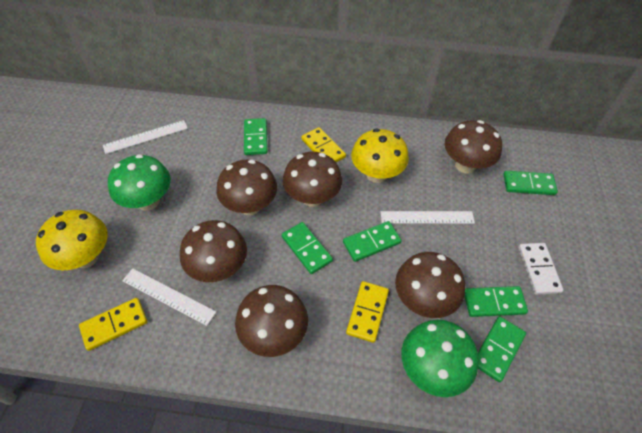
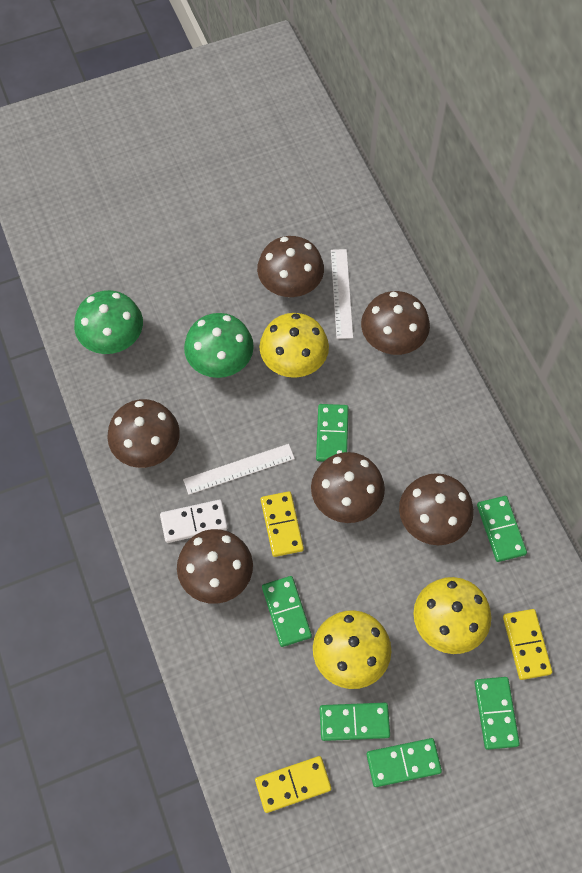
white ruler: 3 -> 2
yellow mushroom: 2 -> 3

